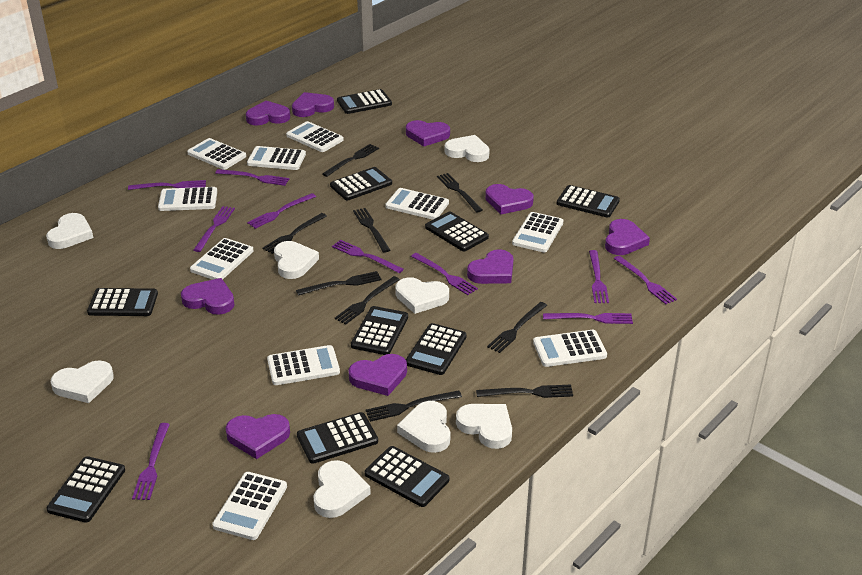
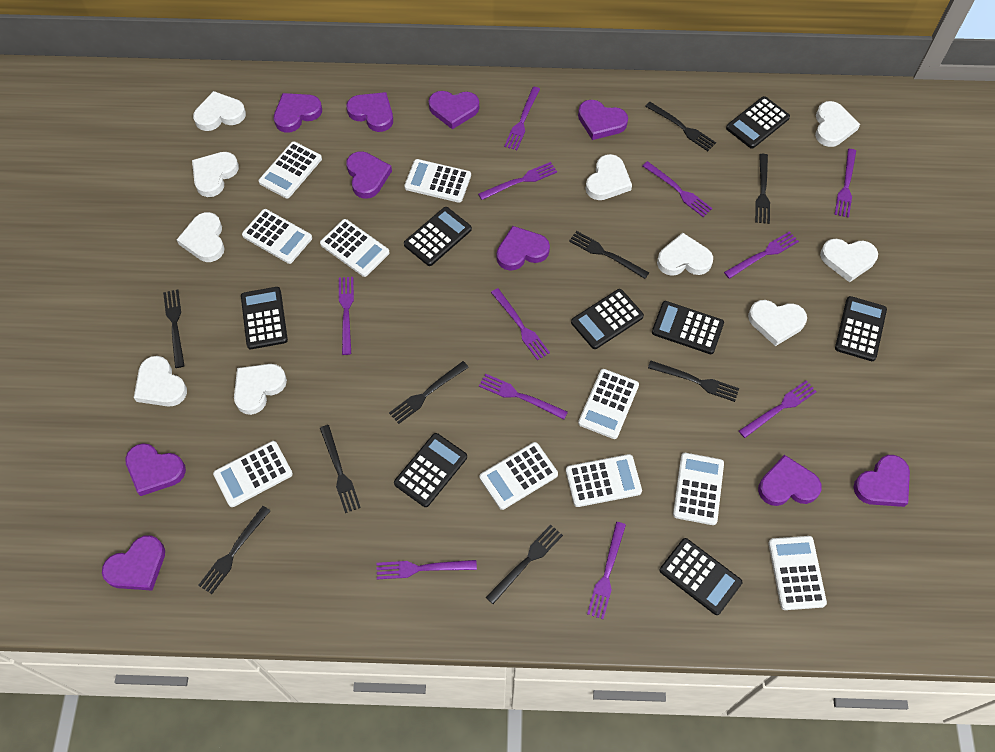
black calculator: 10 -> 8
purple fork: 10 -> 11
purple heart: 9 -> 10
white heart: 8 -> 10

